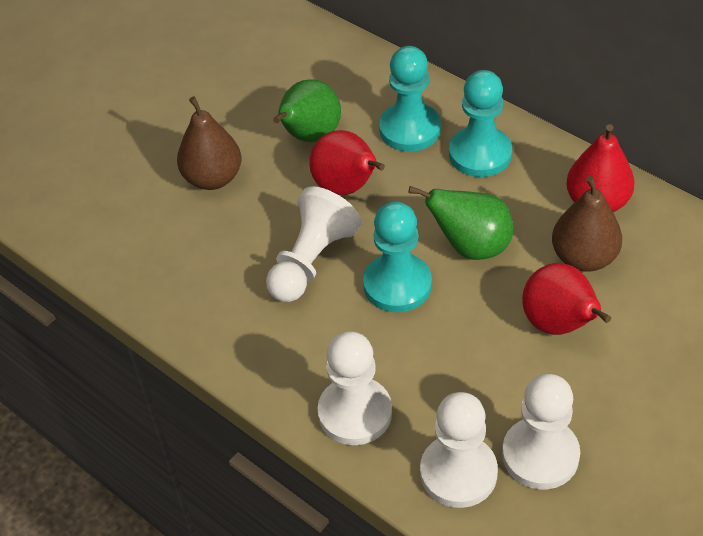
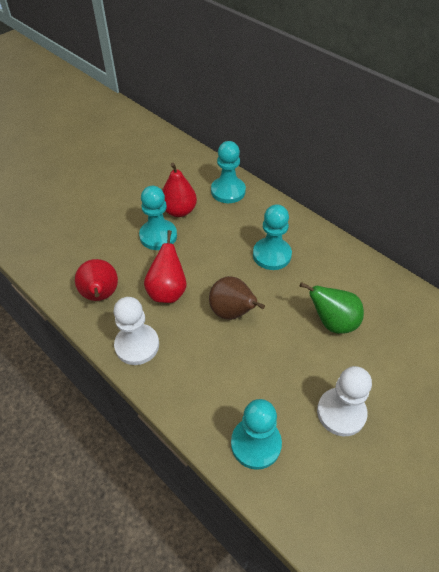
brown pear: 2 -> 1
green pear: 2 -> 1
turquoise pawn: 3 -> 4
white pawn: 4 -> 2

